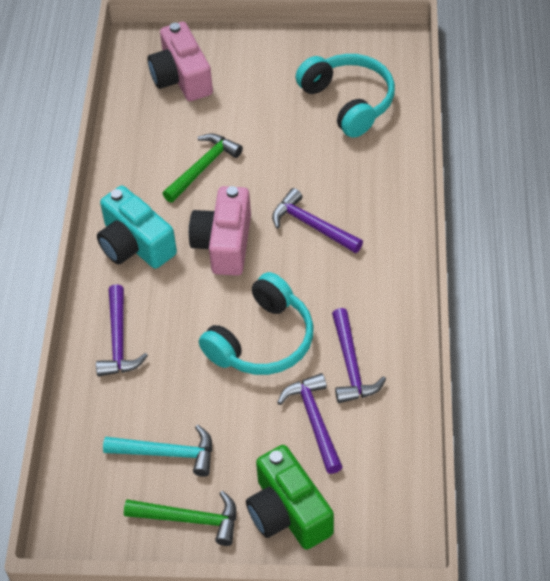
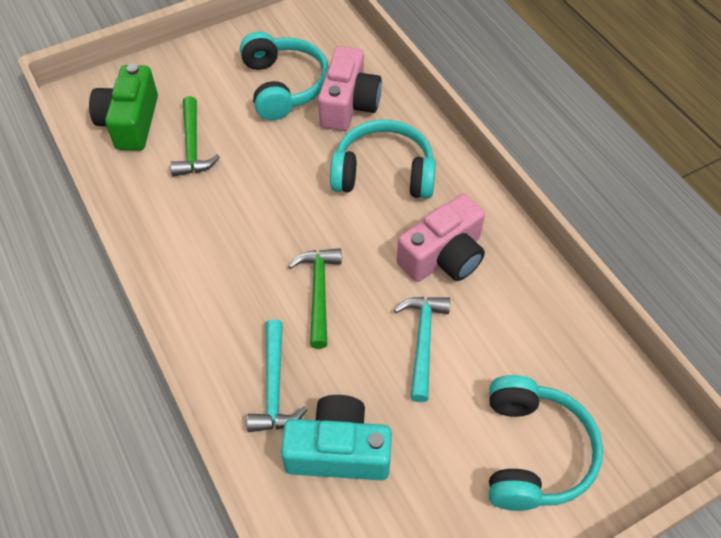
purple hammer: 4 -> 0
turquoise hammer: 1 -> 2
turquoise headphones: 2 -> 3

